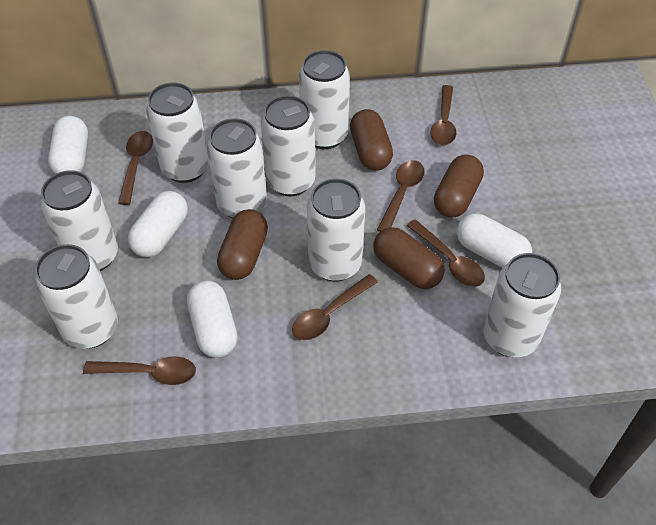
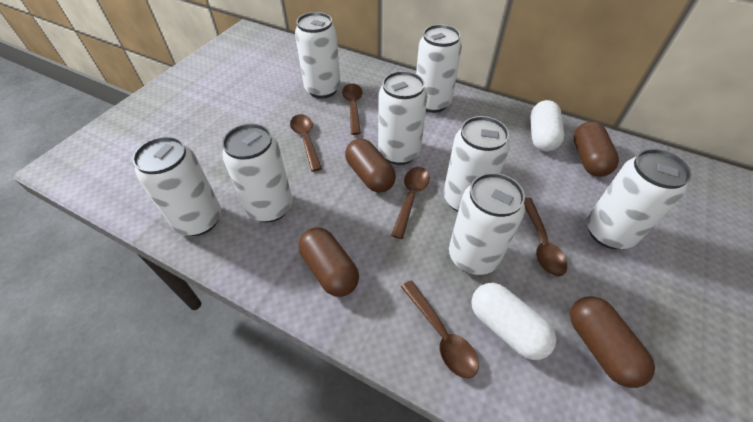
brown spoon: 6 -> 5
white capsule: 4 -> 2

